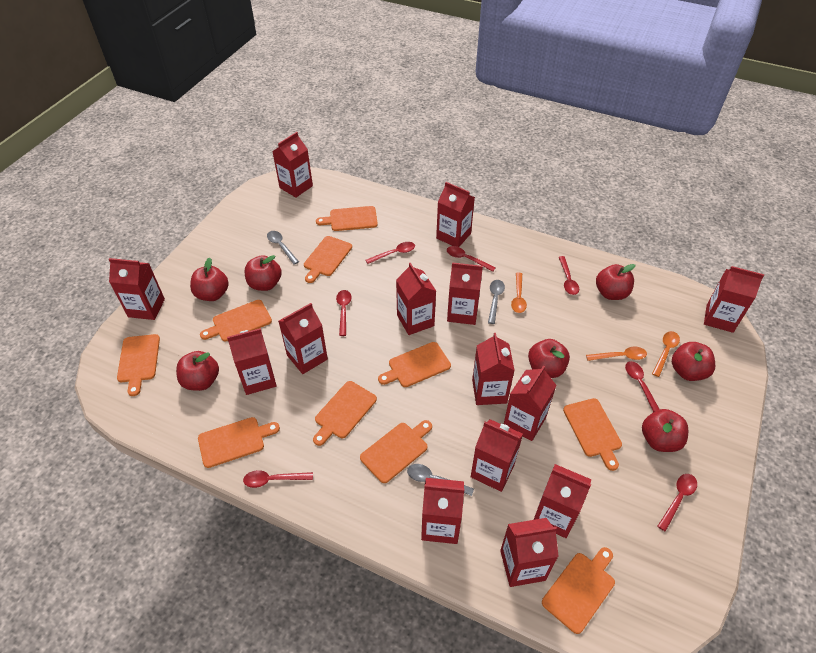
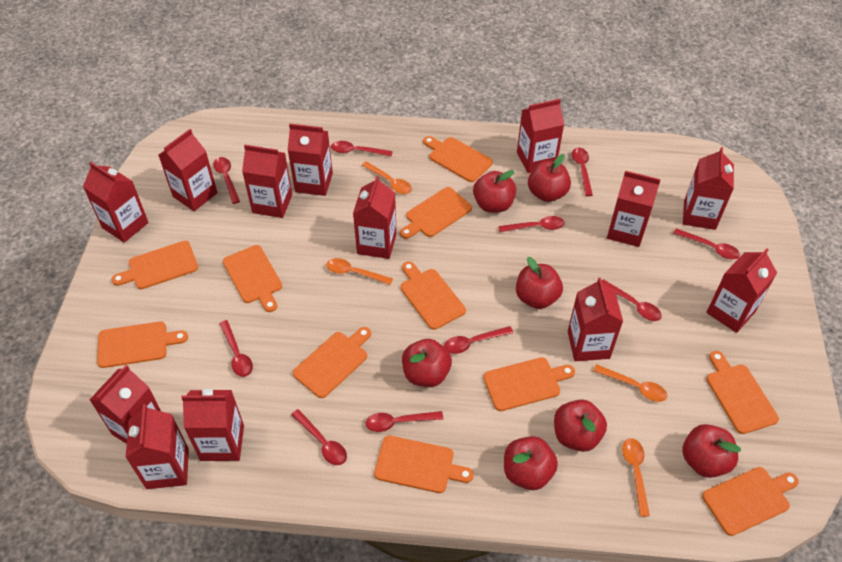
grey spoon: 3 -> 0
orange cutting board: 10 -> 11
orange spoon: 3 -> 4
red carton: 14 -> 13
red spoon: 7 -> 10

